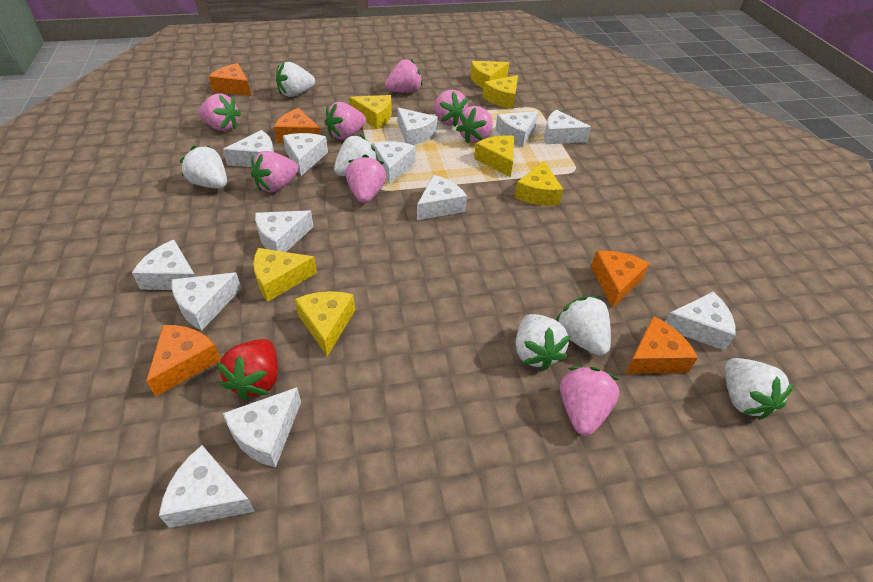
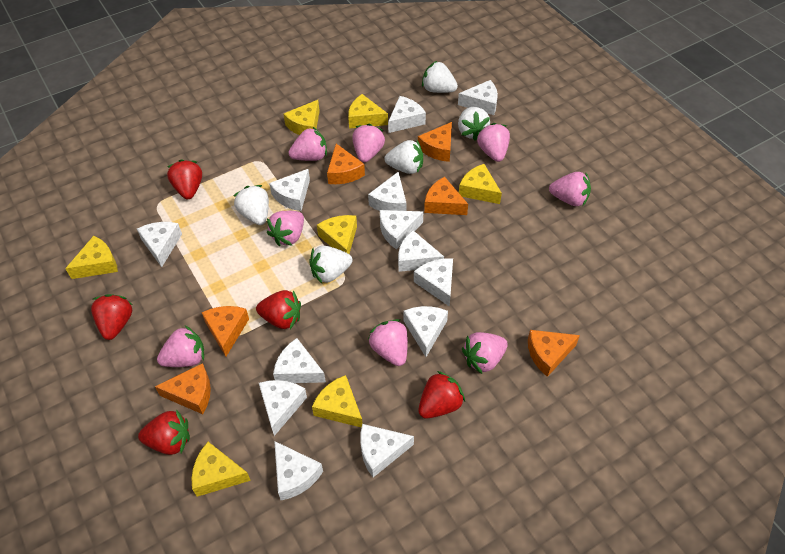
orange cheese: 5 -> 6
red strawberry: 1 -> 5
white strawberry: 6 -> 5

